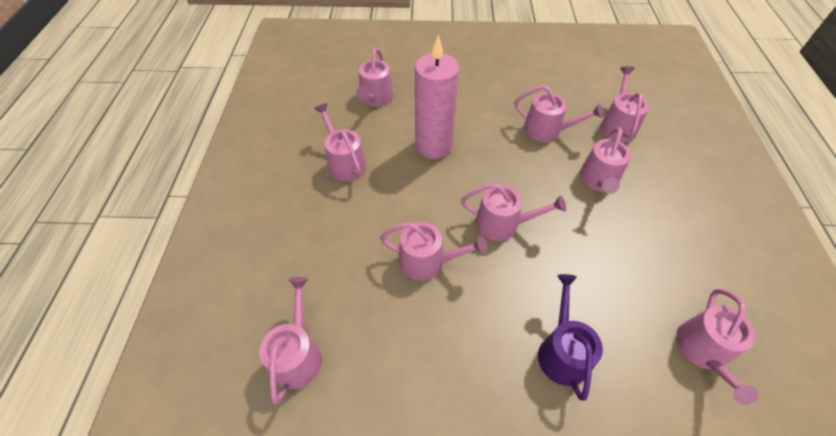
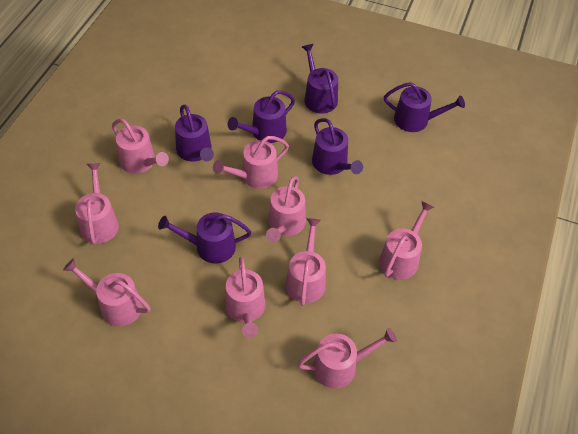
pink candle: 1 -> 0
purple watering can: 1 -> 6

